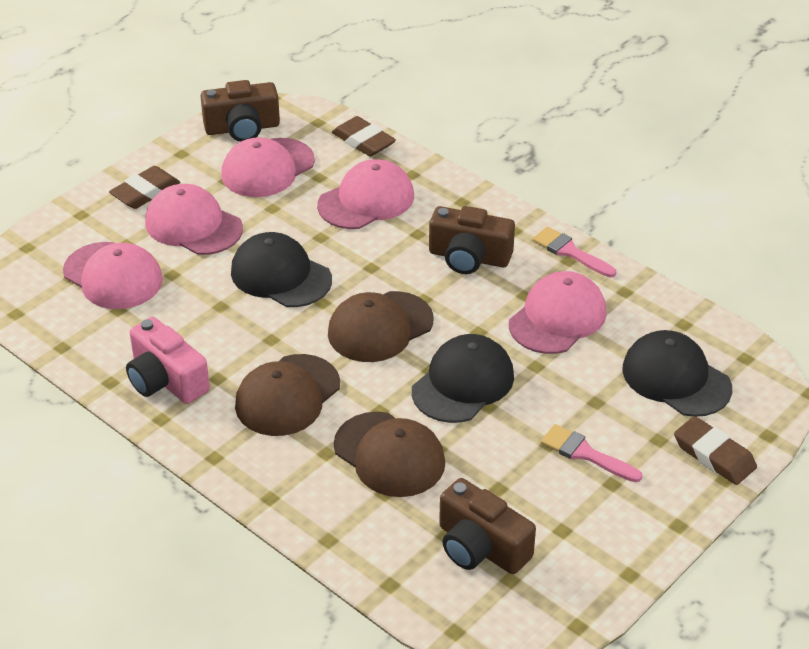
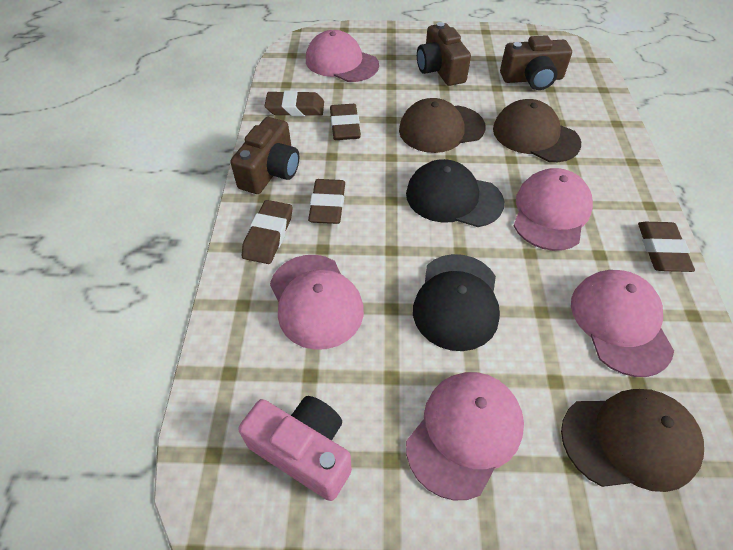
black cap: 3 -> 2
brown eraser: 3 -> 5
pink brush: 2 -> 0

